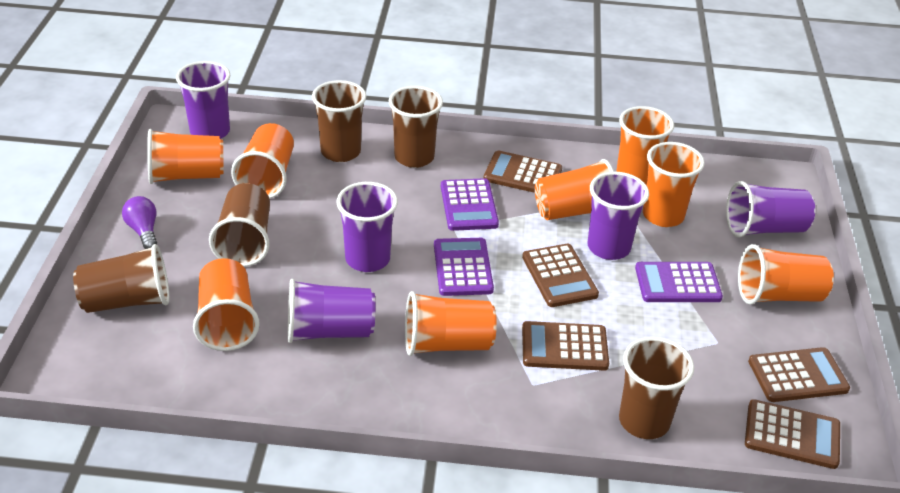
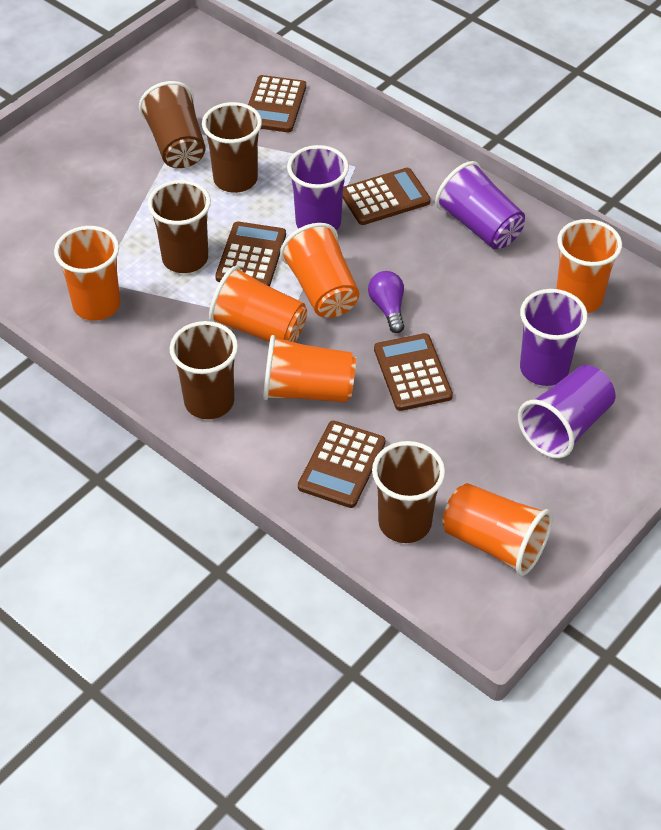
orange cup: 8 -> 6
purple calculator: 3 -> 0
purple cup: 5 -> 4

